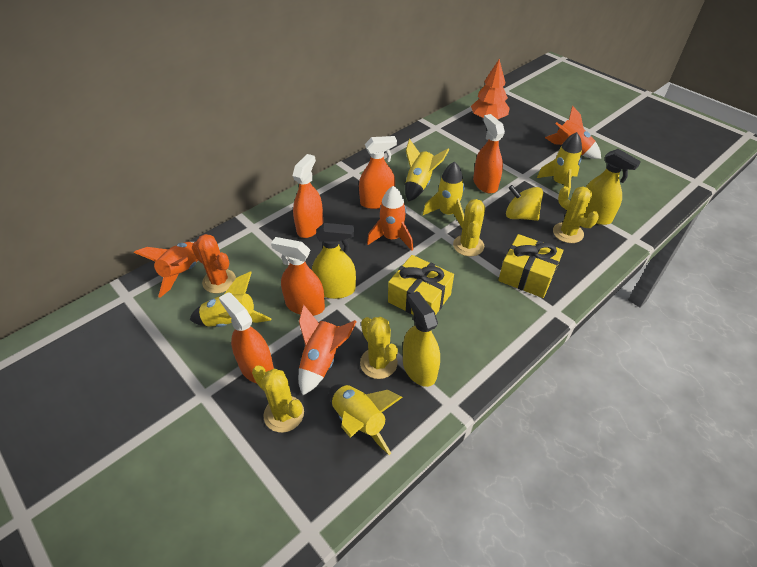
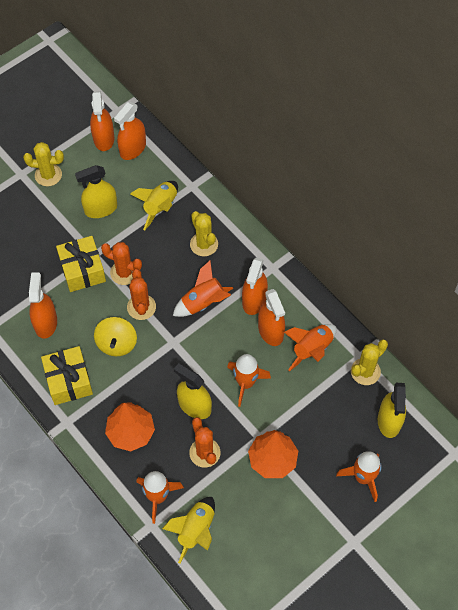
orange cactus: 1 -> 3
orange rocket: 4 -> 5
orange tree: 1 -> 2
yellow cactus: 4 -> 3
yellow rocket: 5 -> 2

